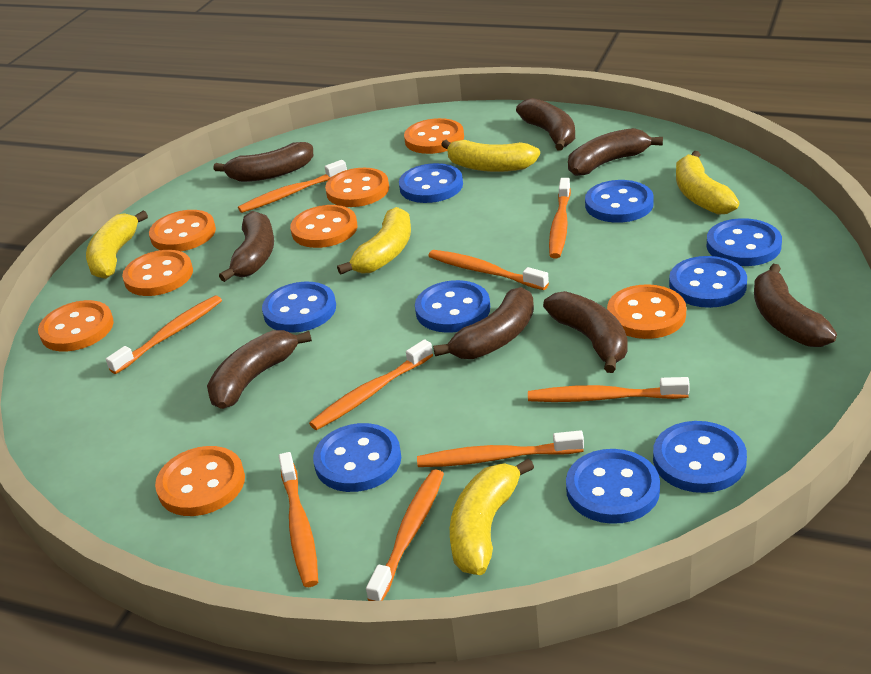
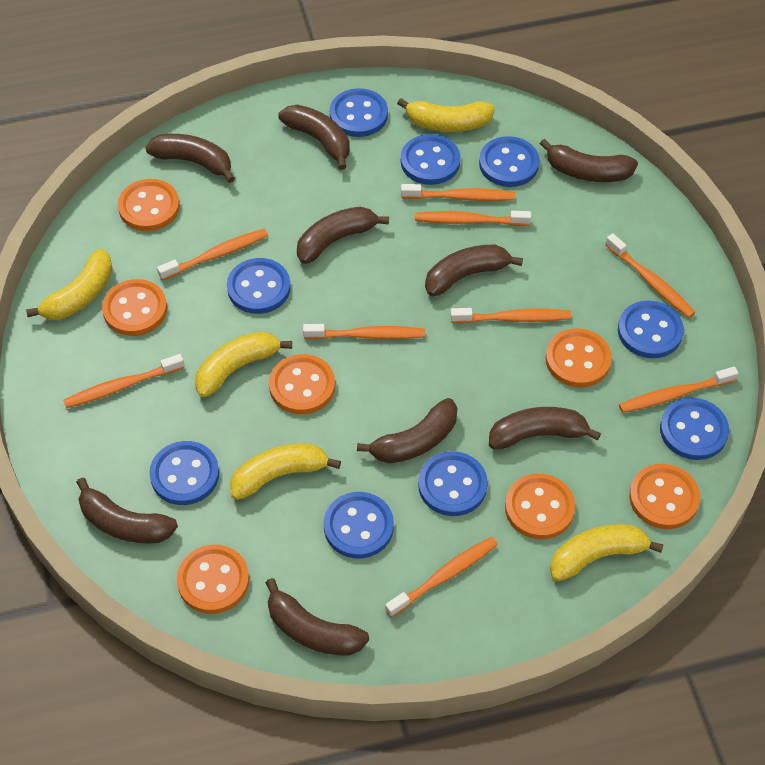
brown banana: 8 -> 9
orange button: 8 -> 7

